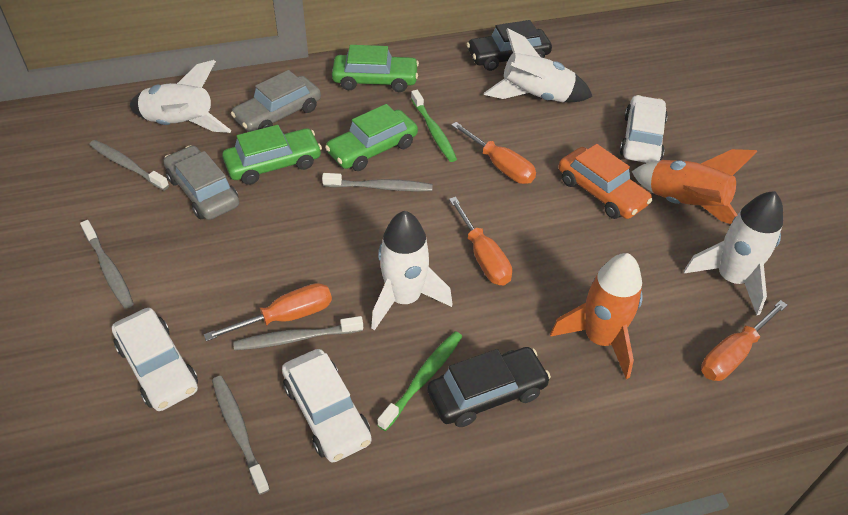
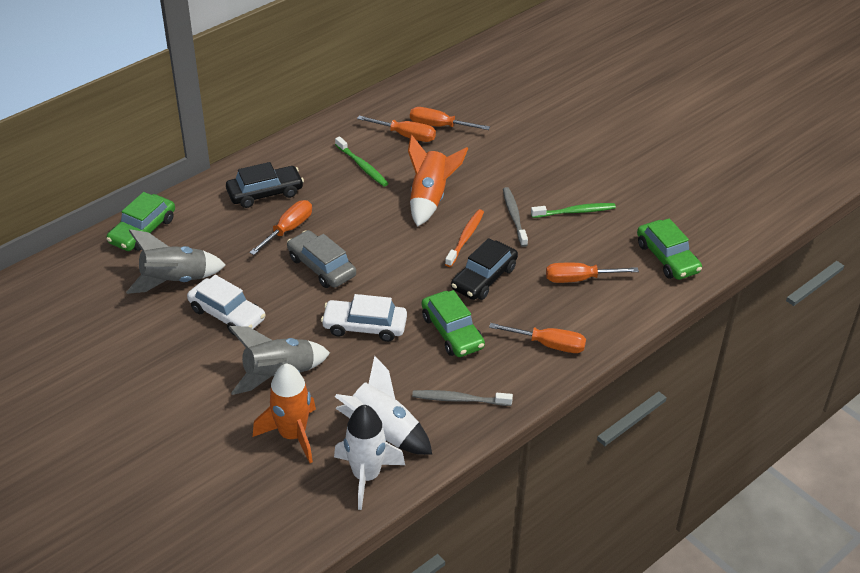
grey car: 2 -> 1
grey rocket: 0 -> 2
grey toothbrush: 5 -> 2
orange car: 1 -> 0
orange screwdriver: 4 -> 5
orange toothbrush: 0 -> 1
white car: 3 -> 2
white rocket: 4 -> 2

